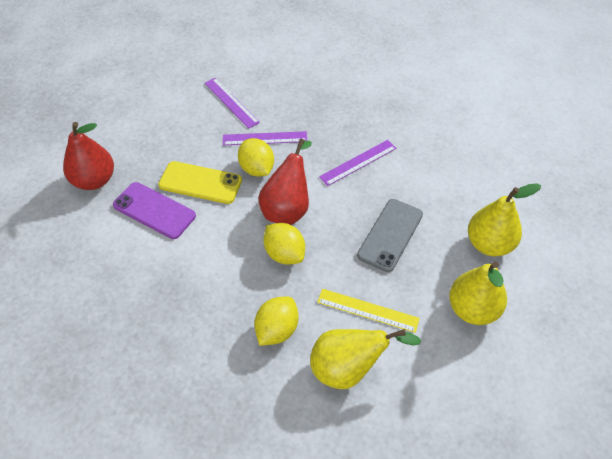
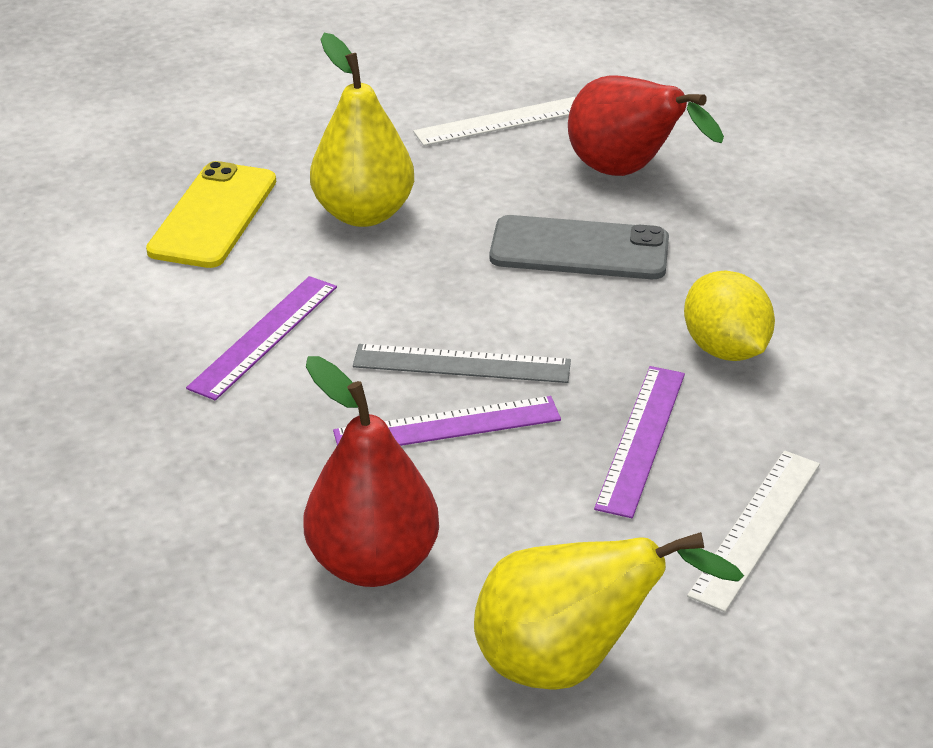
grey ruler: 0 -> 1
purple phone: 1 -> 0
white ruler: 0 -> 2
yellow lemon: 3 -> 1
yellow pear: 3 -> 2
yellow ruler: 1 -> 0

